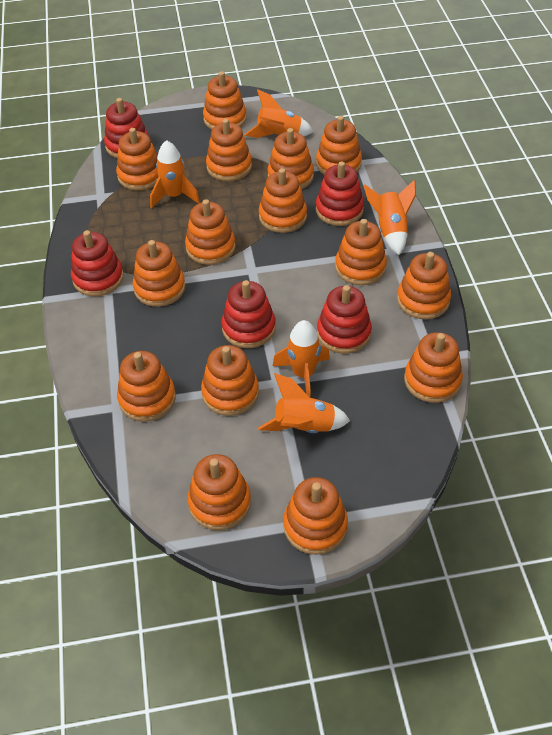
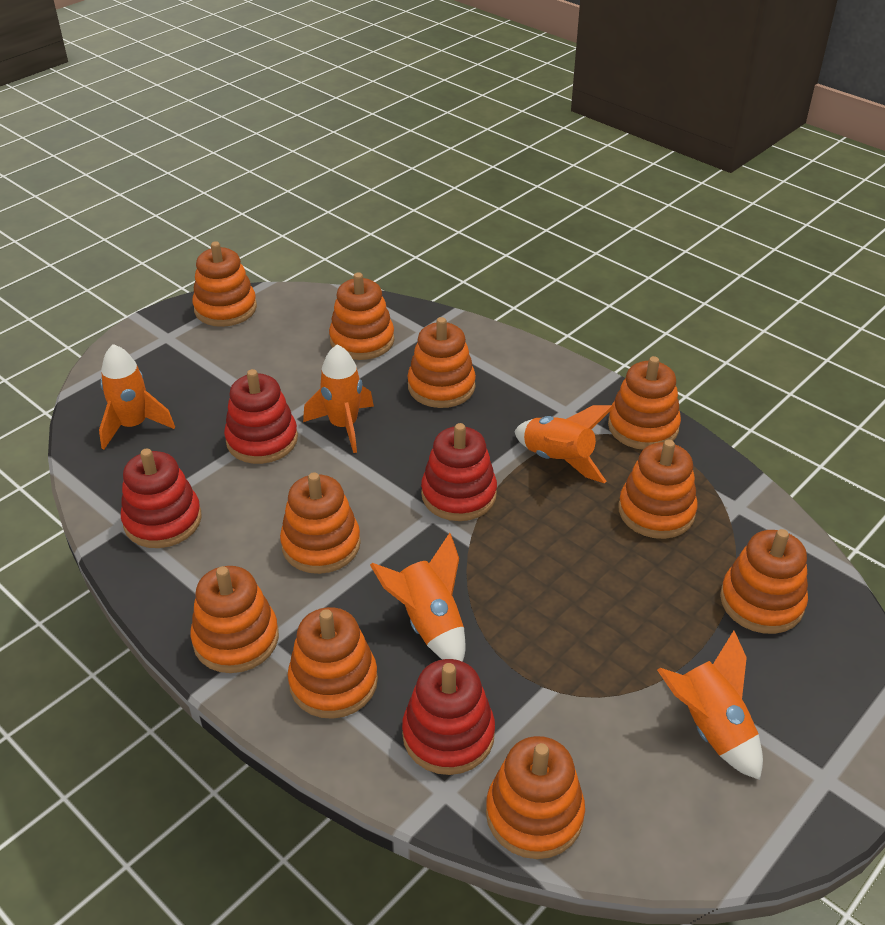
orange stacking toy: 15 -> 10
red stacking toy: 5 -> 4

